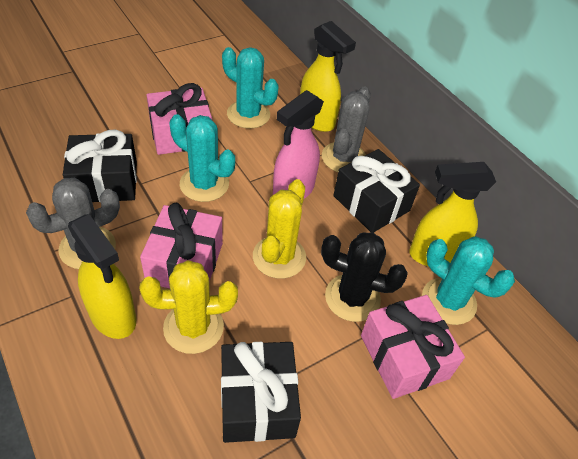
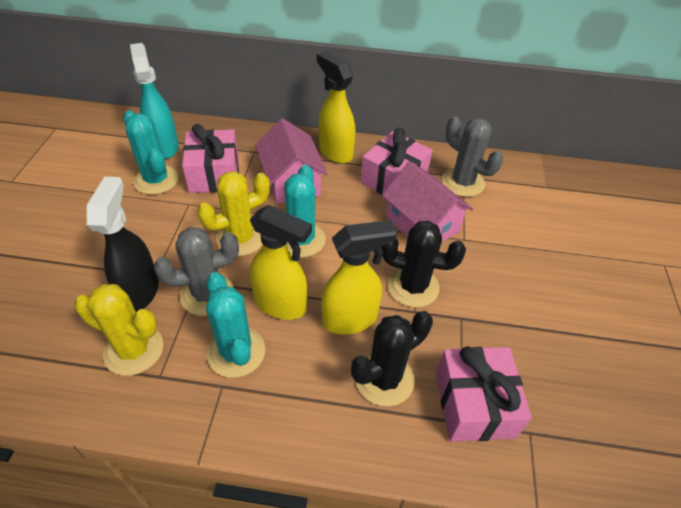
black cactus: 1 -> 2
black gift: 3 -> 0
black spray bottle: 0 -> 1
pink house: 0 -> 2
pink spray bottle: 1 -> 0
turquoise spray bottle: 0 -> 1

